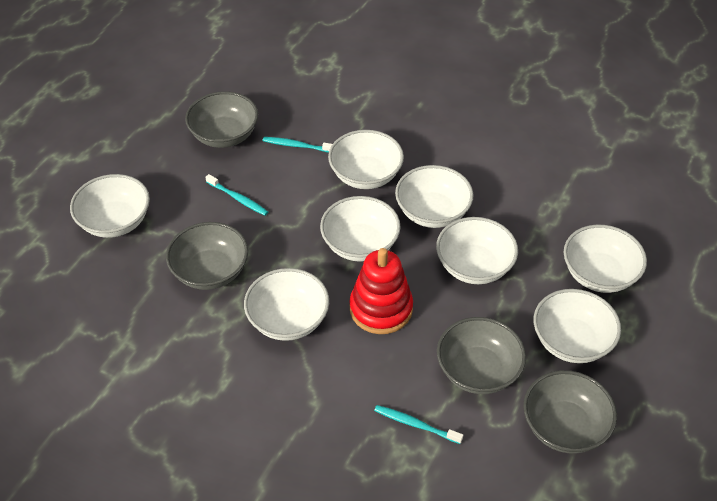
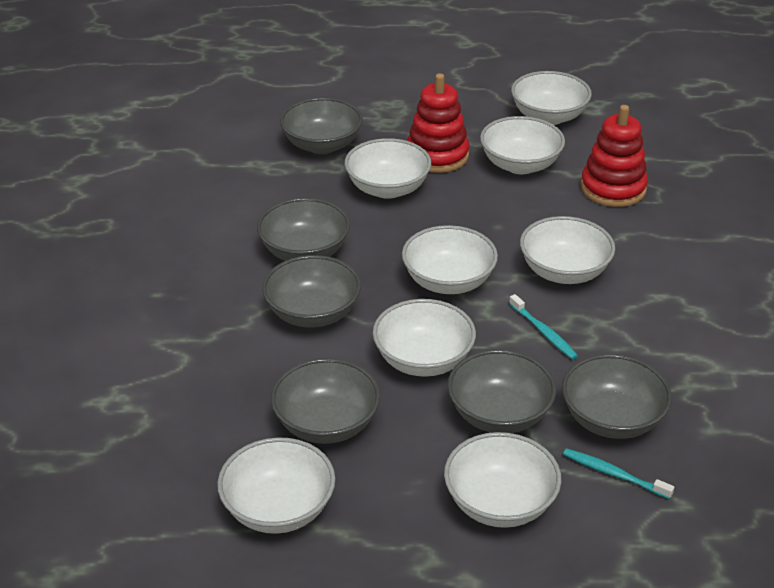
grey bowl: 4 -> 6
red stacking toy: 1 -> 2
turquoise toothbrush: 3 -> 2

